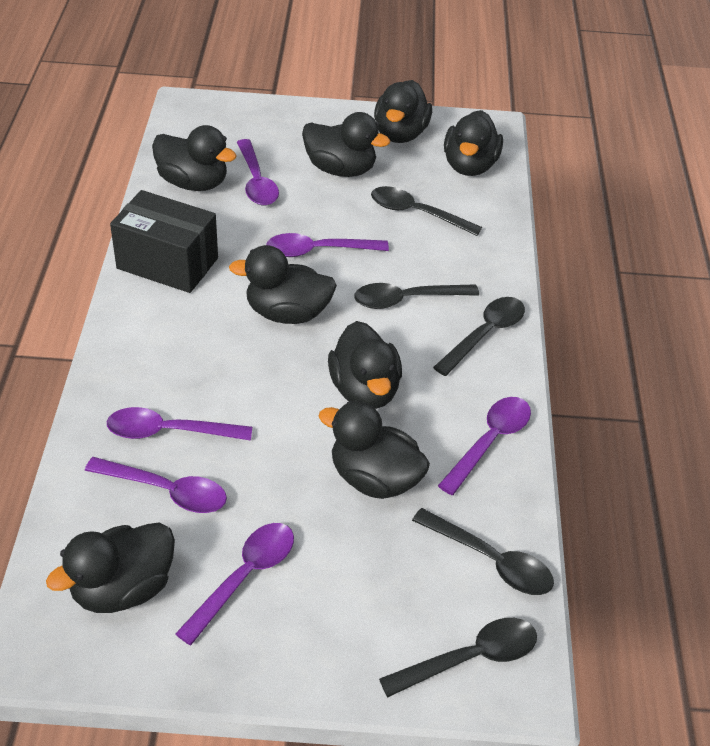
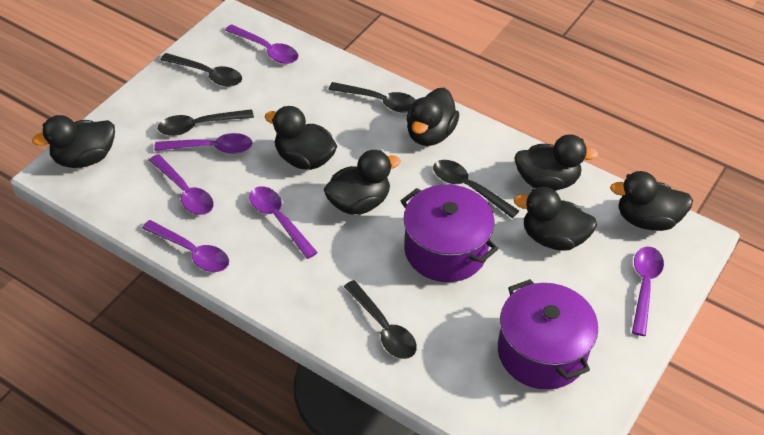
black box: 1 -> 0
black duck: 8 -> 7
purple pot: 0 -> 2

